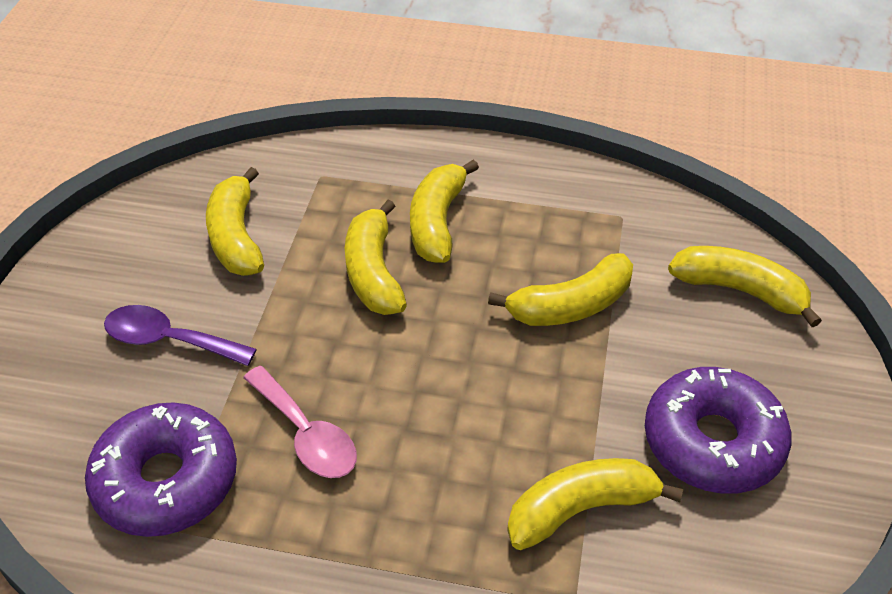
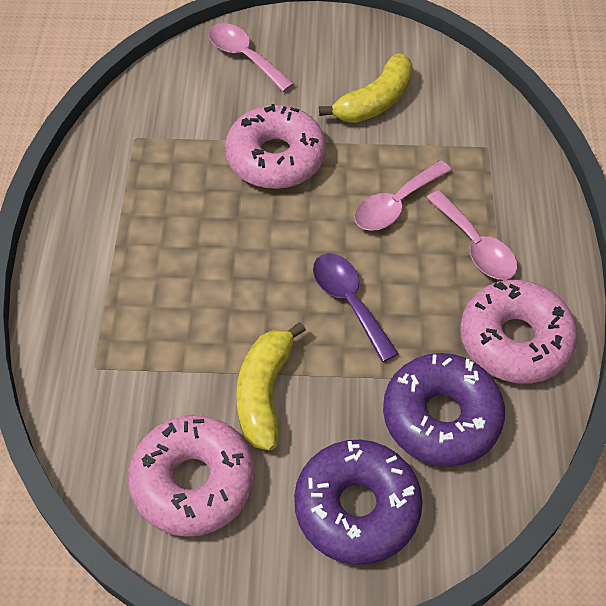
pink donut: 0 -> 3
pink spoon: 1 -> 3
yellow banana: 6 -> 2

